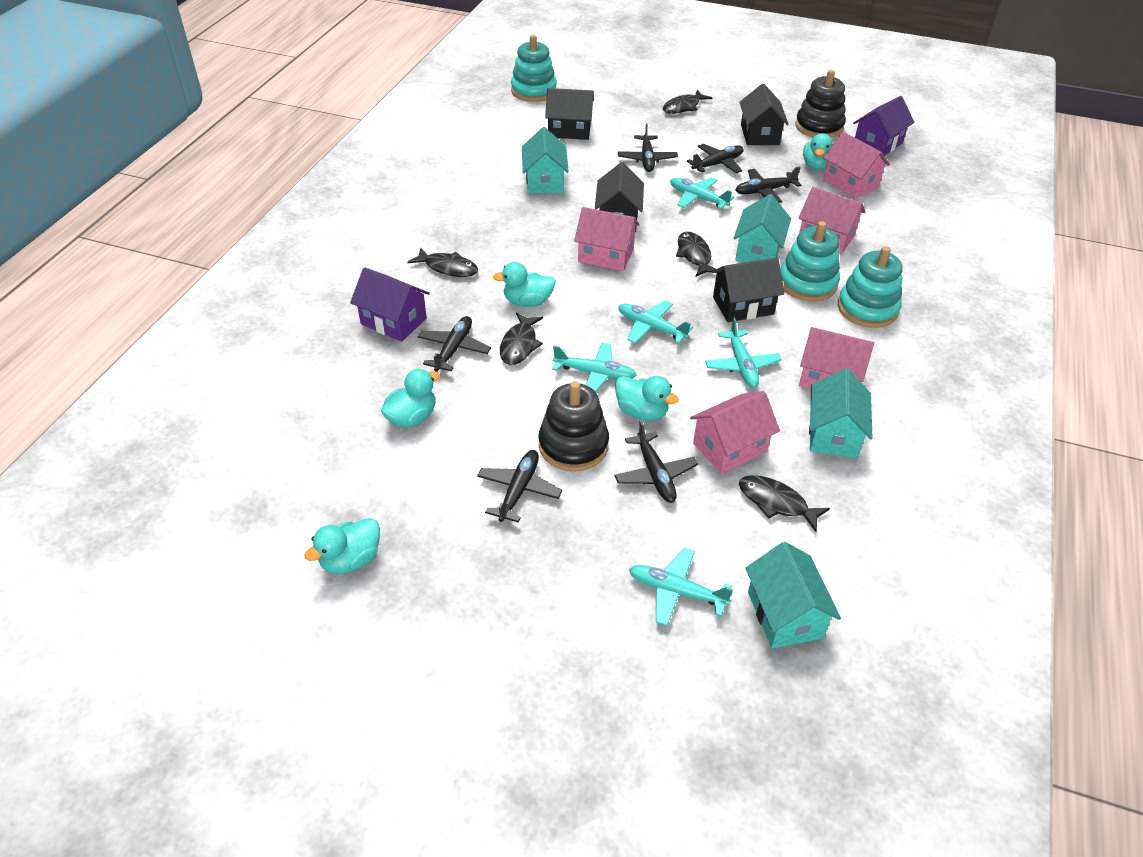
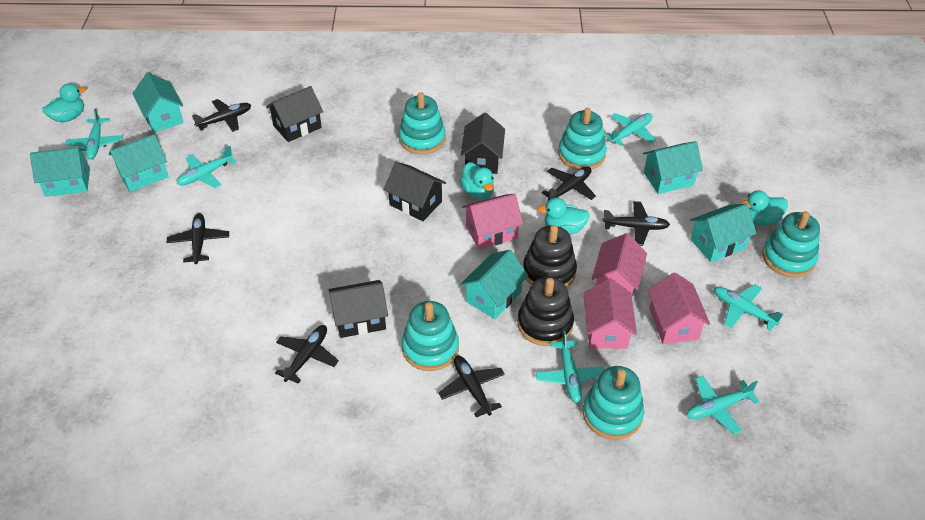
black fish: 5 -> 0
pink house: 5 -> 4
purple house: 2 -> 0
turquoise duck: 5 -> 4
turquoise house: 4 -> 6
turquoise plane: 5 -> 6
turquoise stacking toy: 3 -> 5

